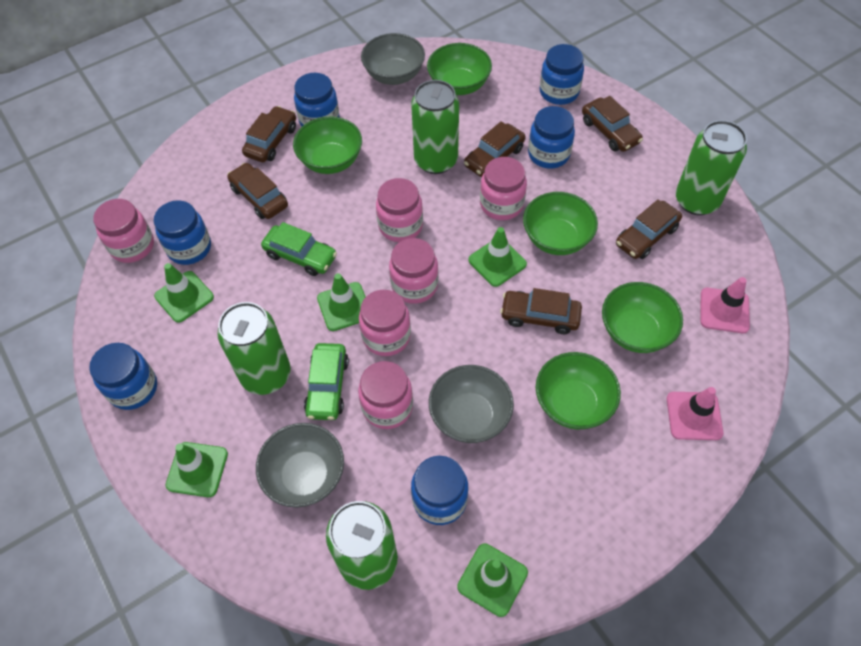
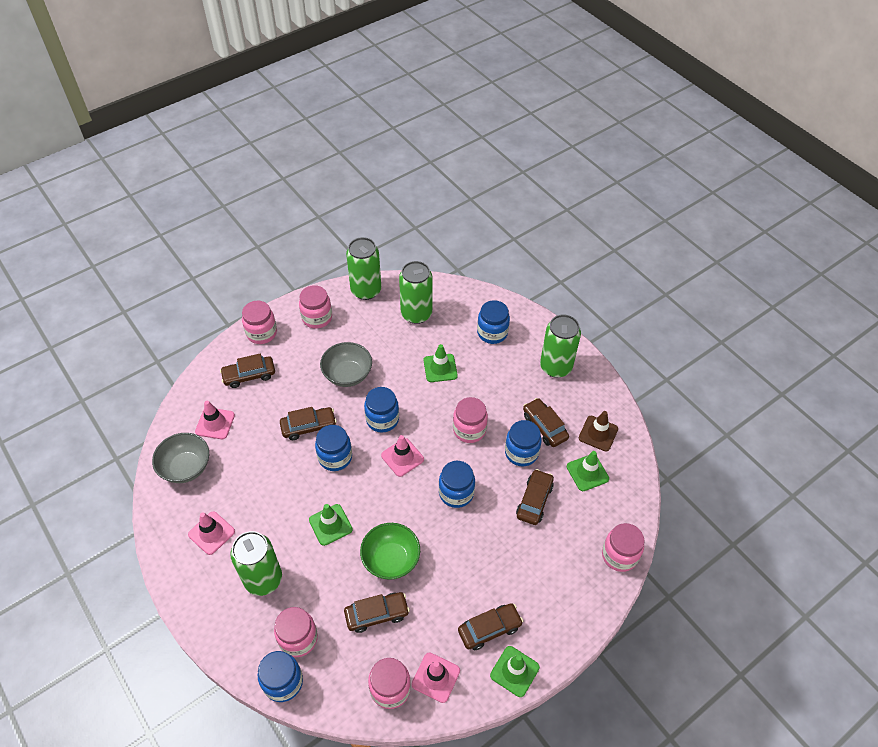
brown traffic cone: 0 -> 1
green bowl: 5 -> 1
green car: 2 -> 0
green traffic cone: 5 -> 4
grey bowl: 3 -> 2
pink traffic cone: 2 -> 4

